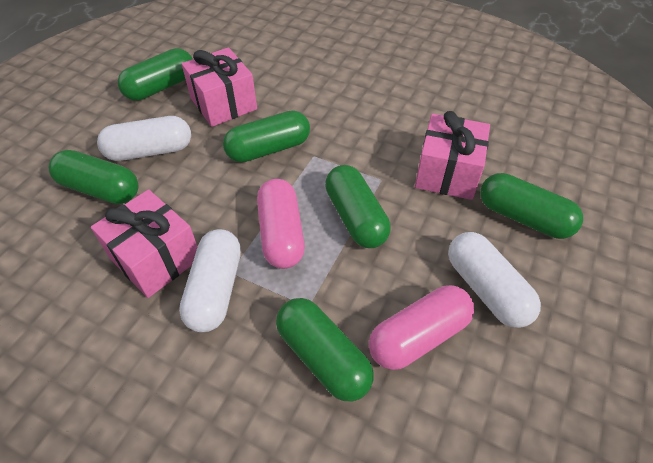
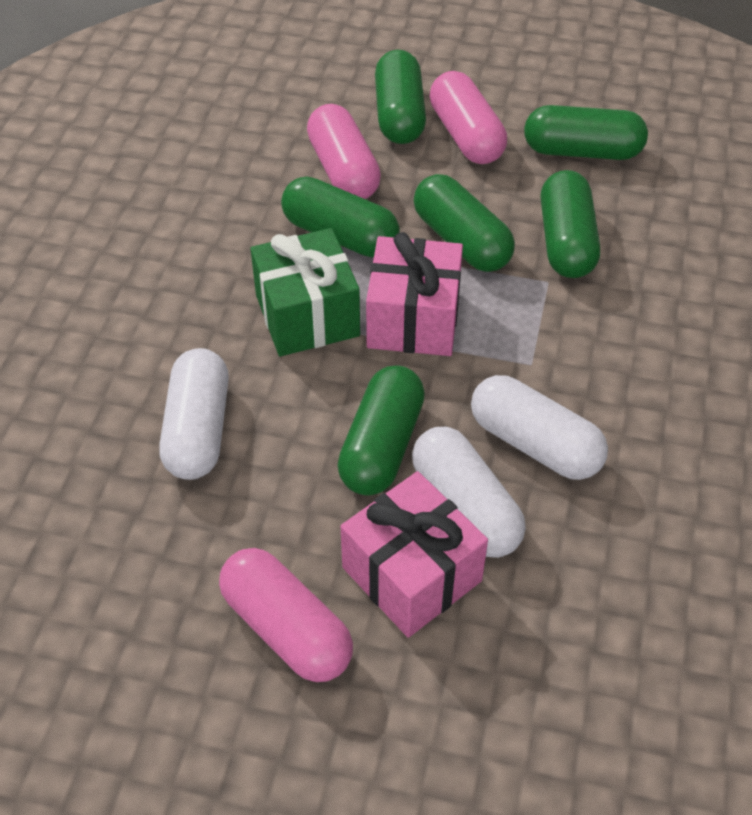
green gift: 0 -> 1
pink capsule: 2 -> 3
pink gift: 3 -> 2

